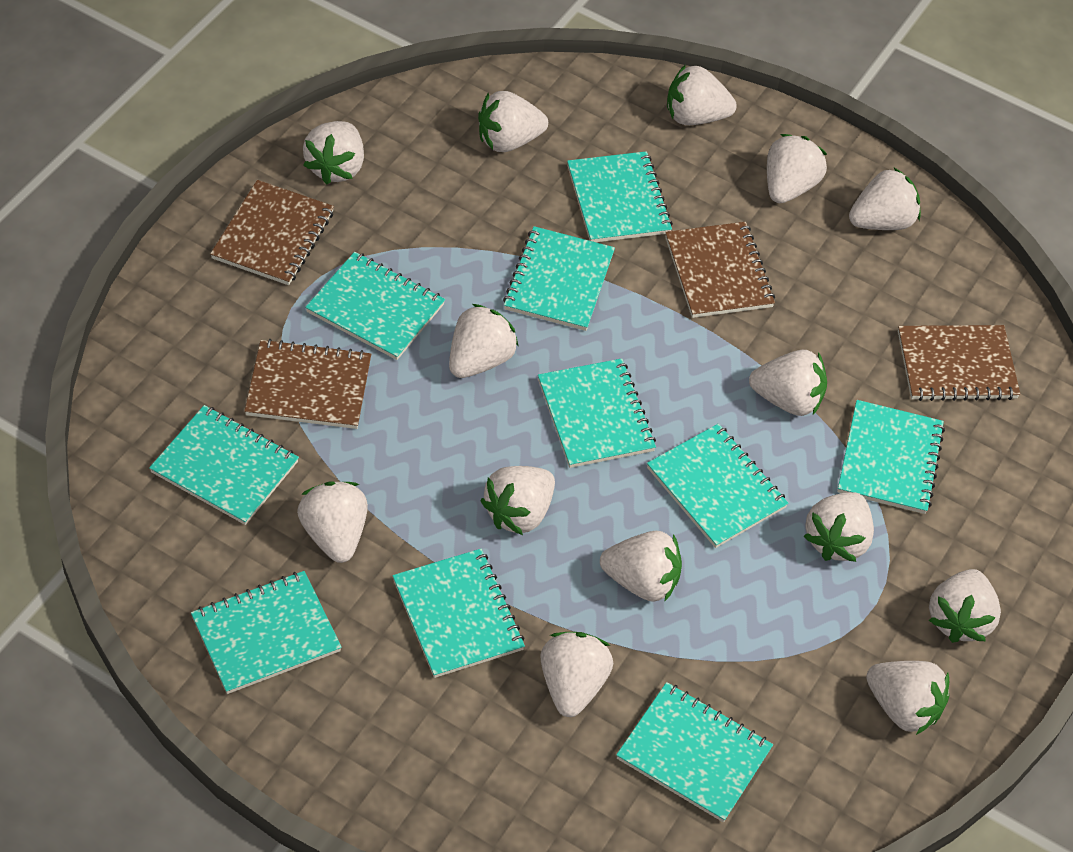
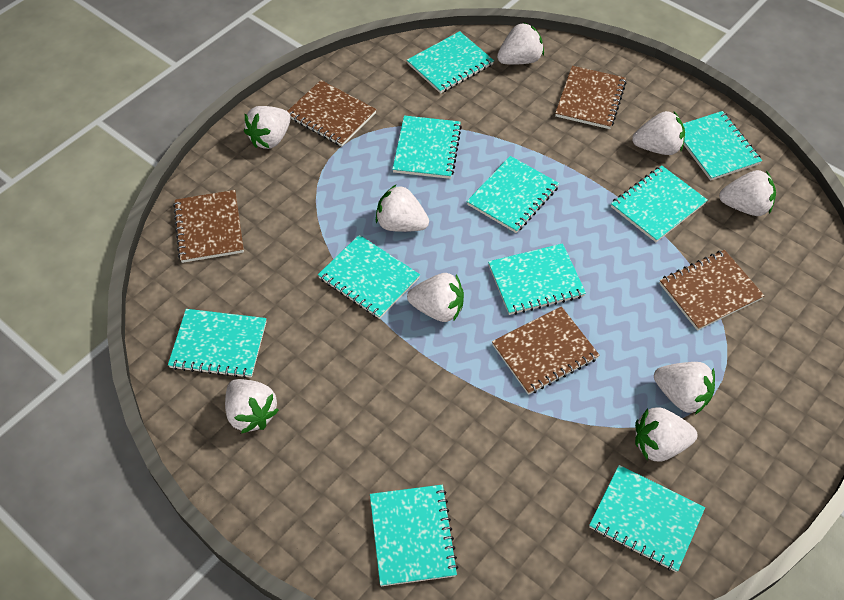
brown notebook: 4 -> 5
white strawberry: 14 -> 9

